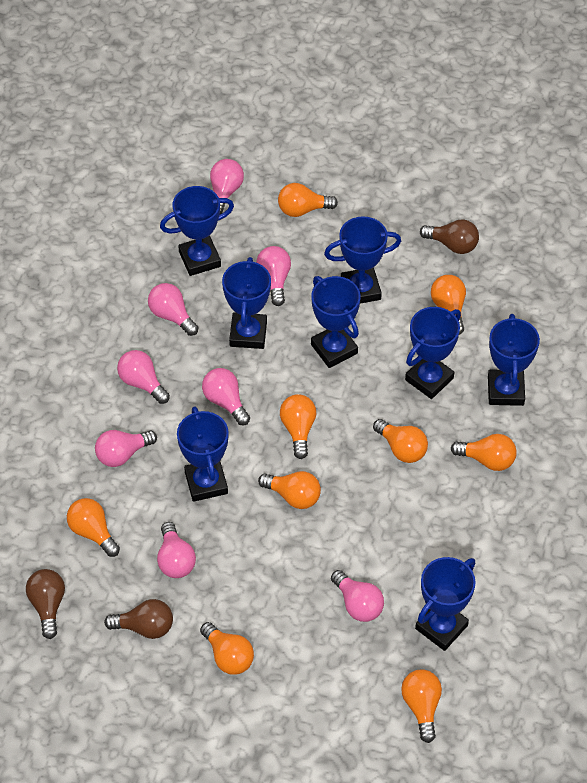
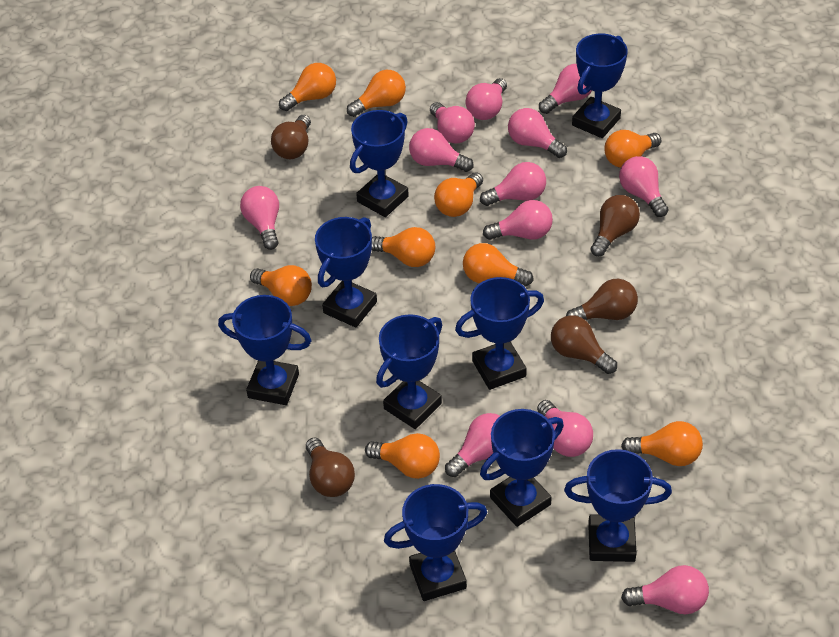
blue trophy: 8 -> 9
brown light bulb: 3 -> 5
pink light bulb: 8 -> 12

